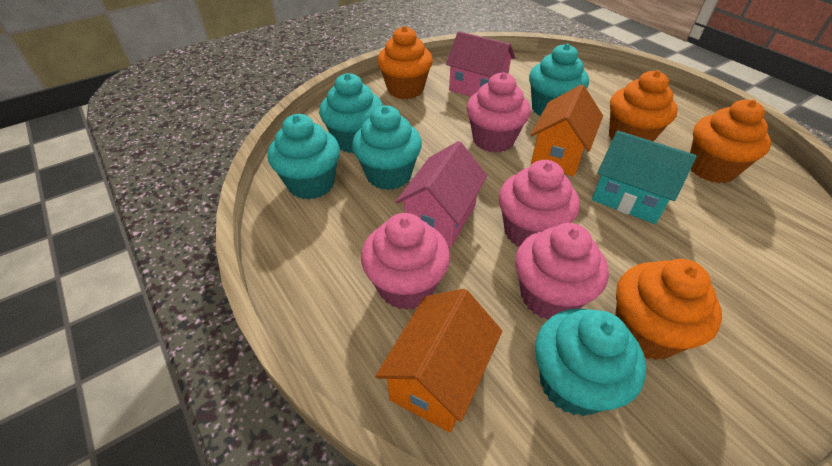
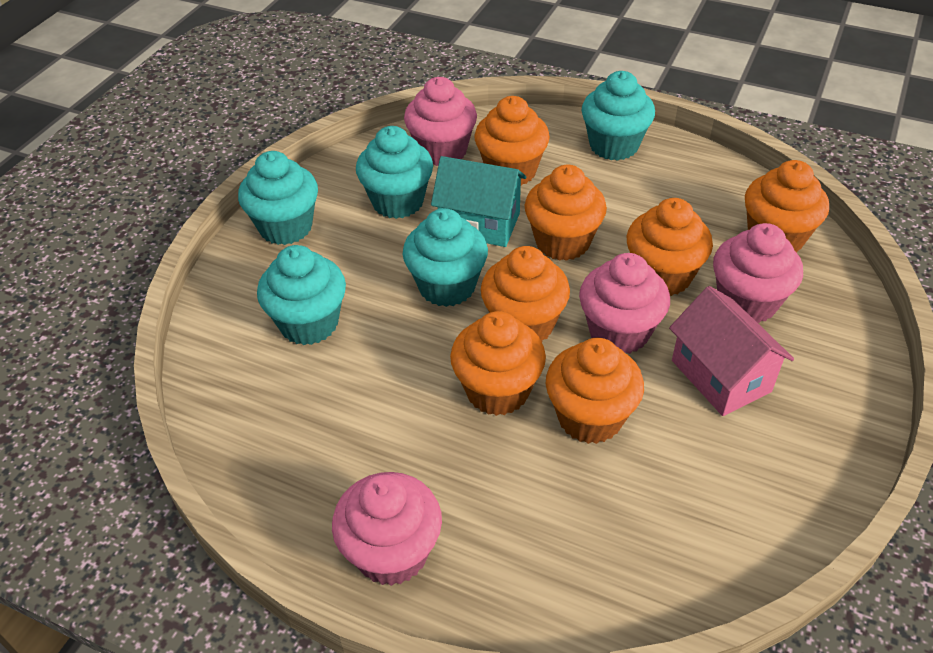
orange cupcake: 4 -> 7
orange house: 2 -> 0
pink house: 2 -> 1

